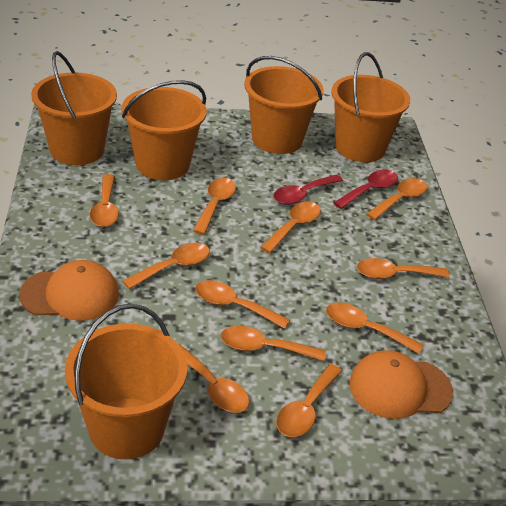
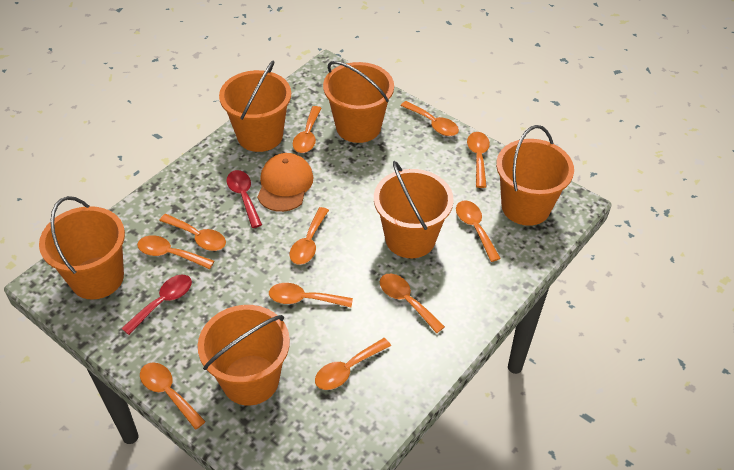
orange bucket: 5 -> 6
orange cap: 2 -> 1

